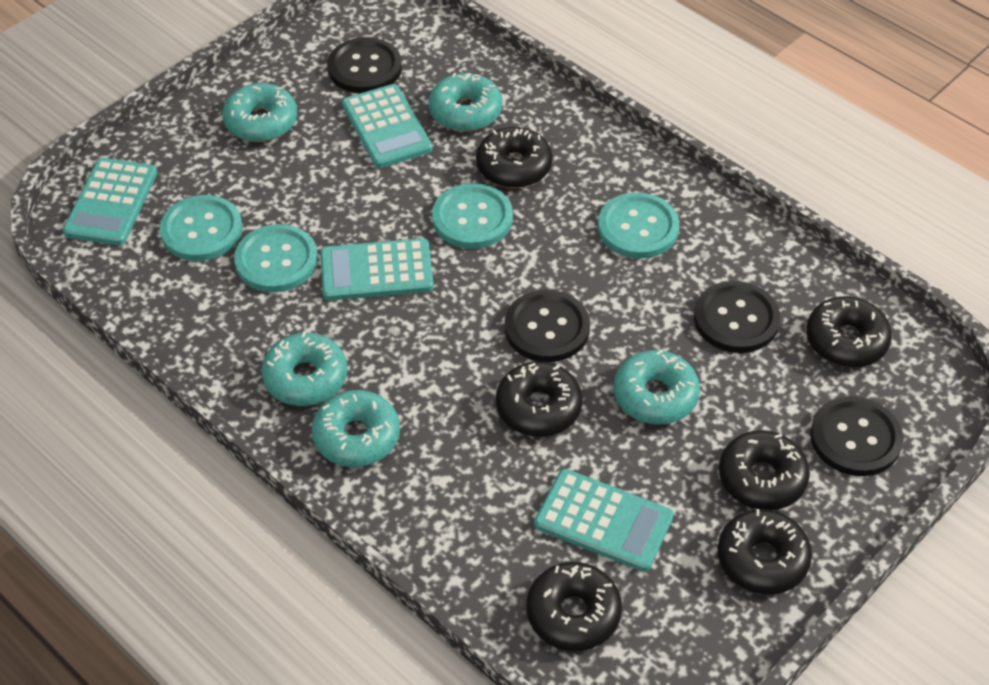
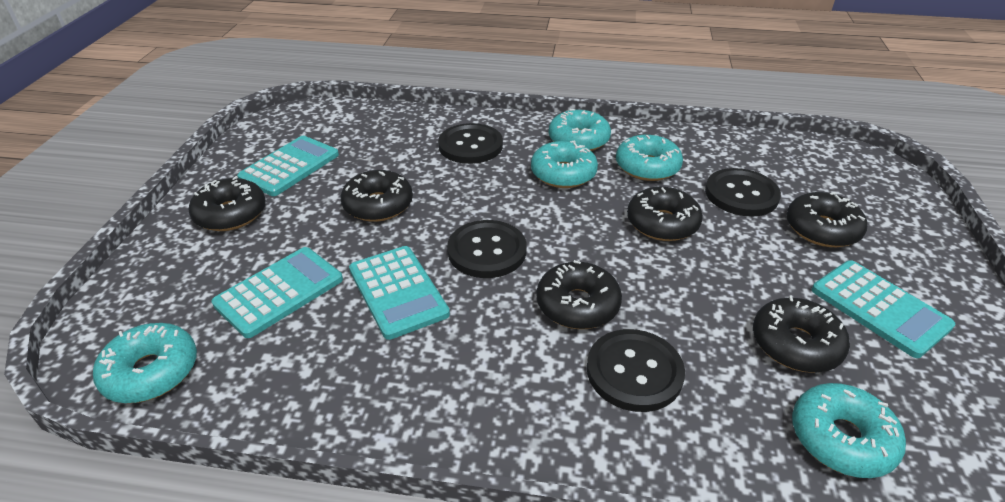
turquoise button: 4 -> 0

